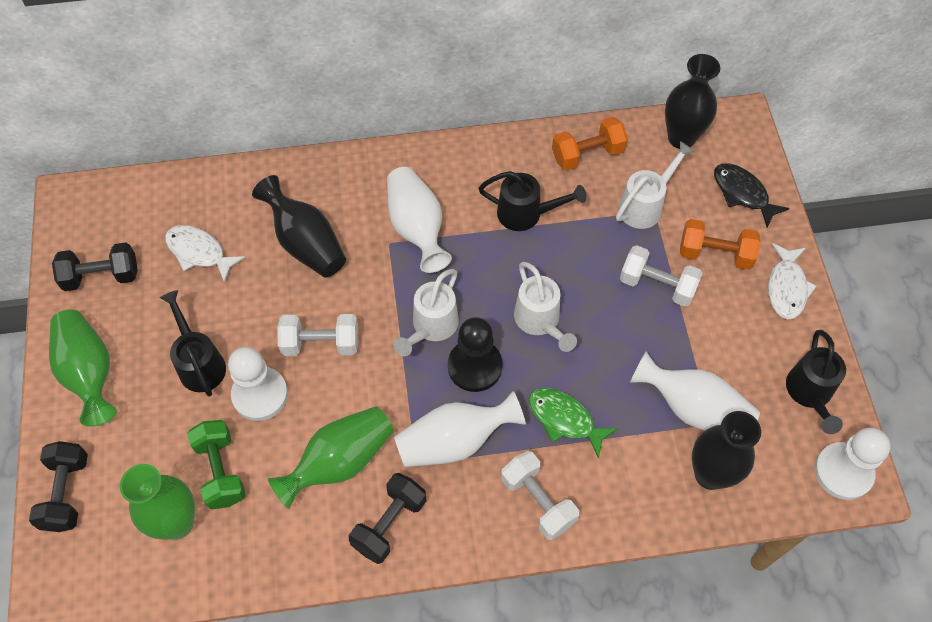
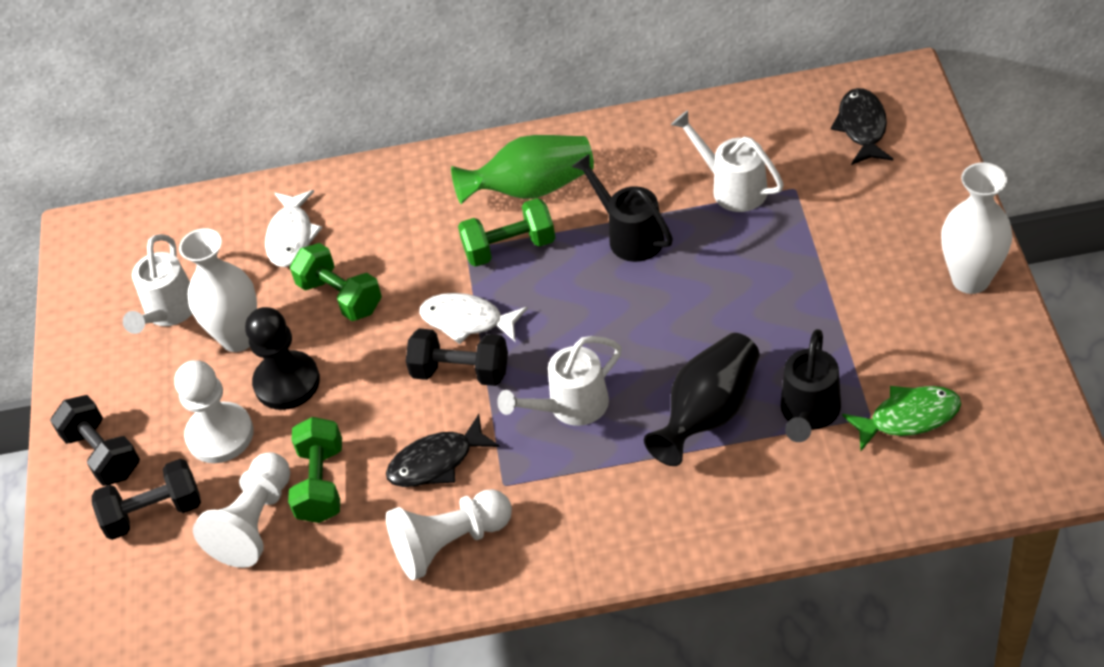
black fish: 1 -> 2
black vase: 3 -> 1
black watering can: 3 -> 2
green dumbbell: 1 -> 3
green vase: 3 -> 1
orange dumbbell: 2 -> 0
white dumbbell: 3 -> 0
white pawn: 2 -> 3
white vase: 3 -> 2

